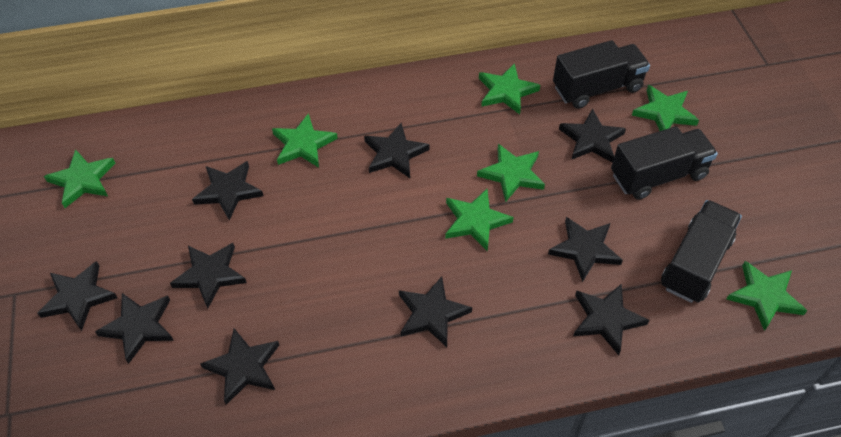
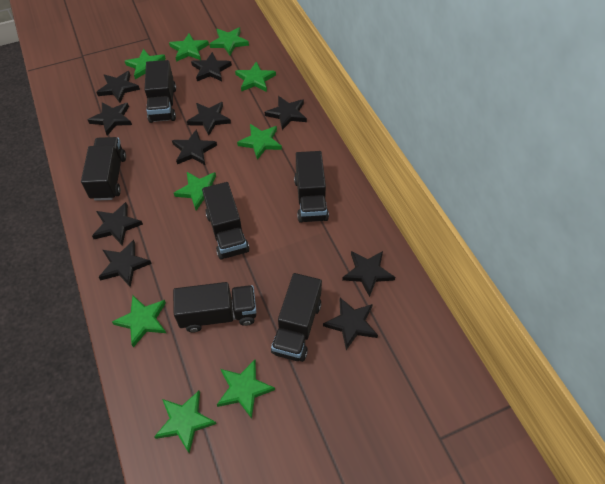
black truck: 3 -> 6
green star: 7 -> 9

